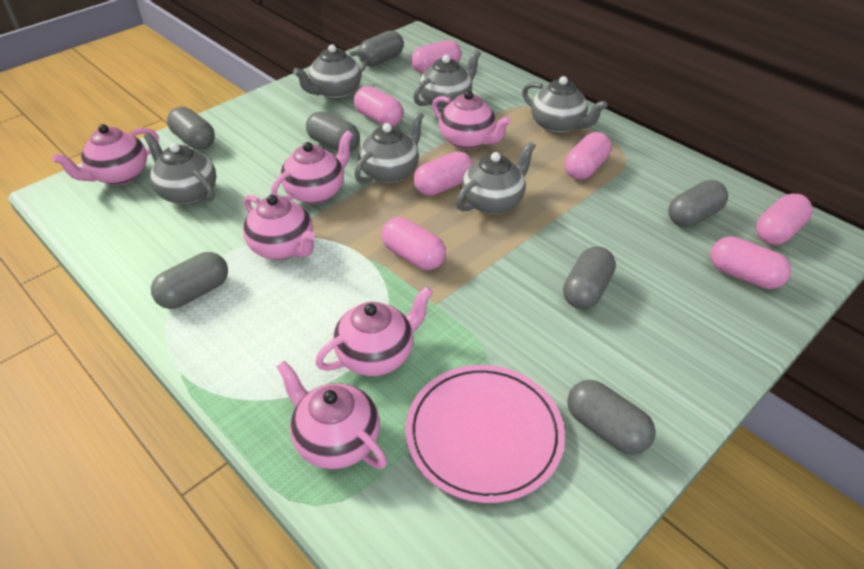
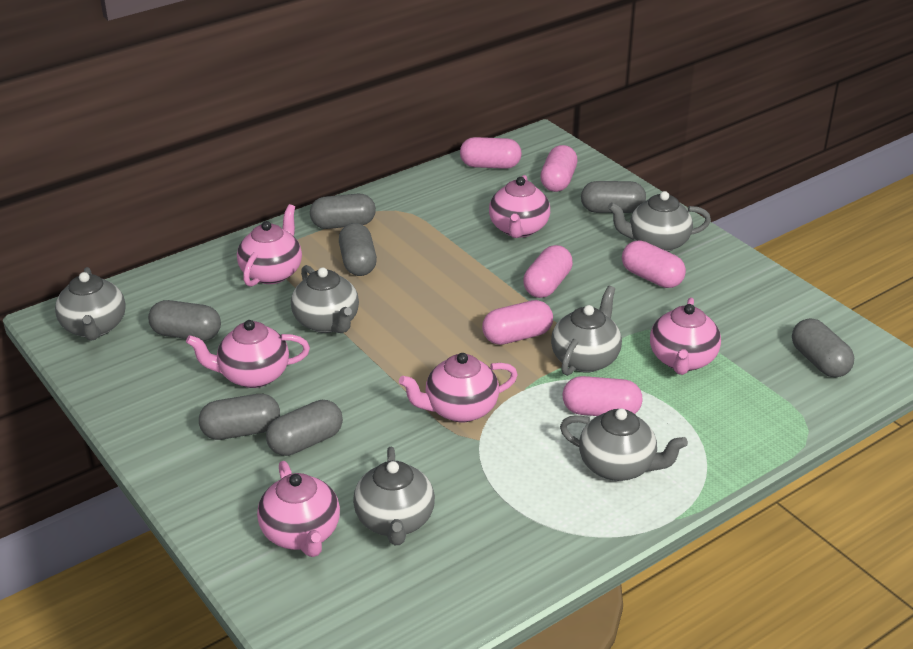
pink capsule: 7 -> 6
pink plate: 1 -> 0

